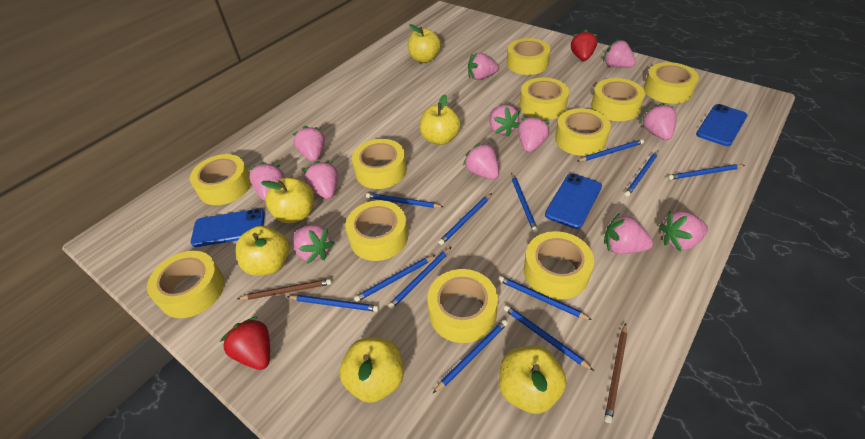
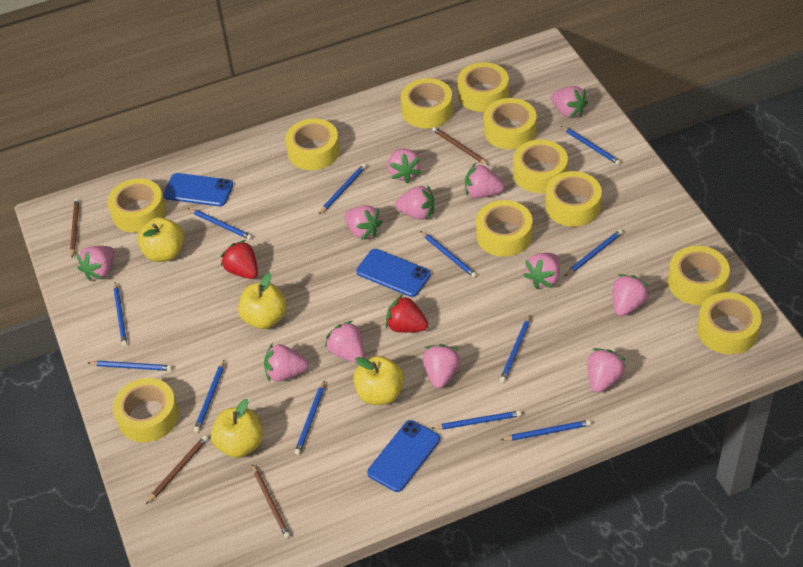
brown pencil: 2 -> 4
yellow apple: 6 -> 4

